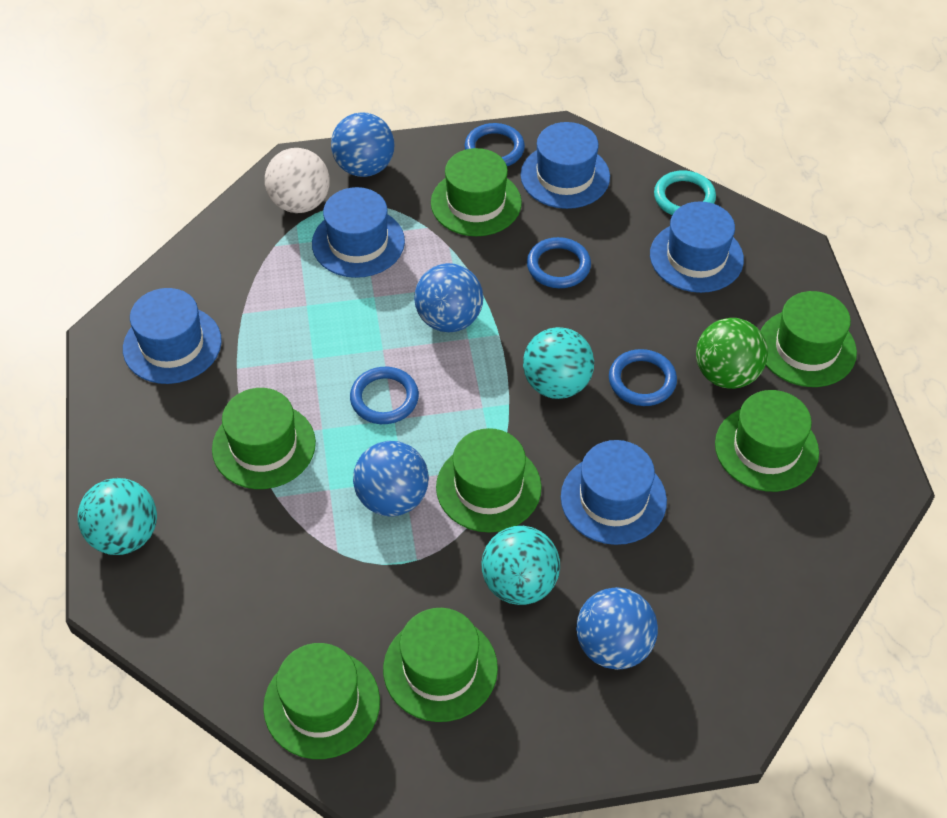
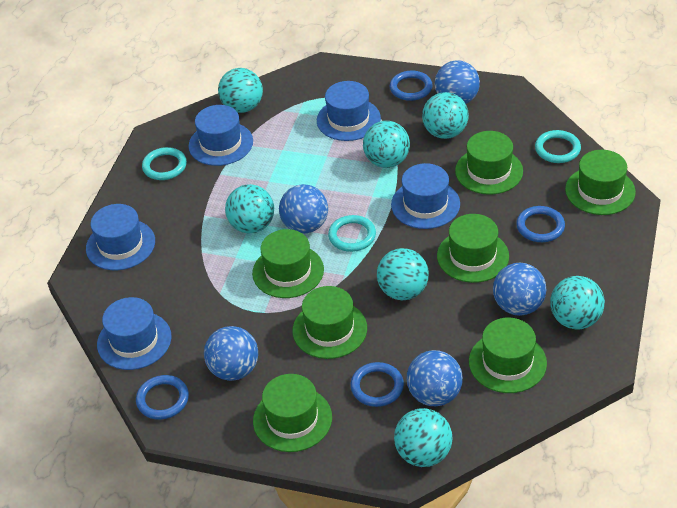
blue ball: 4 -> 5
green ball: 1 -> 0
turquoise ball: 3 -> 7
turquoise ring: 1 -> 3
white ball: 1 -> 0

